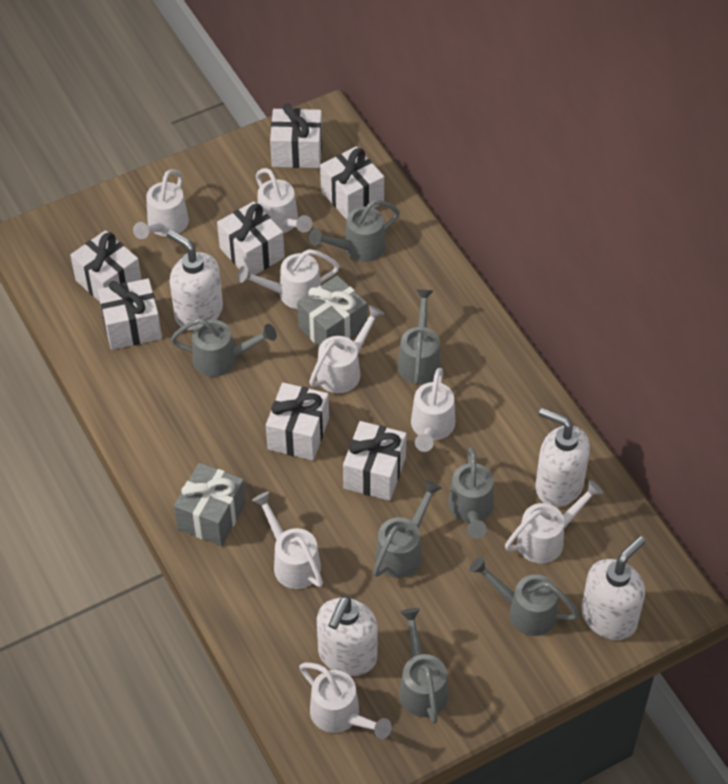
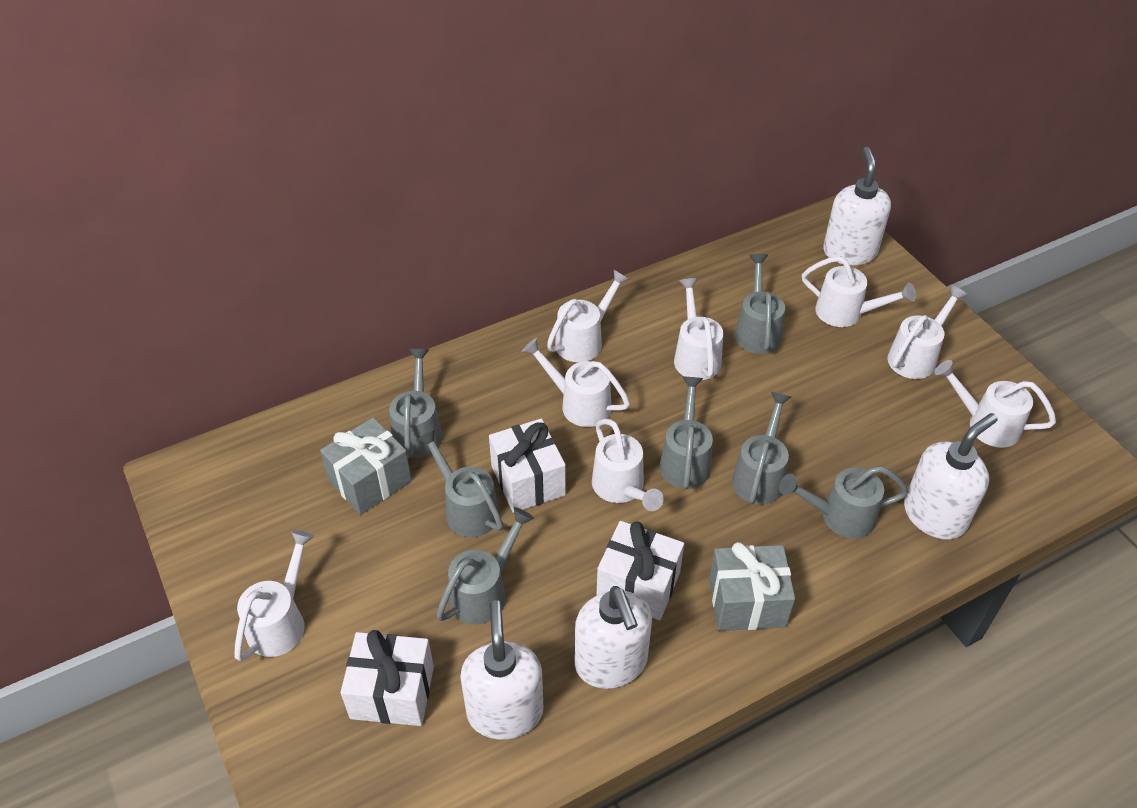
white gift: 7 -> 3

